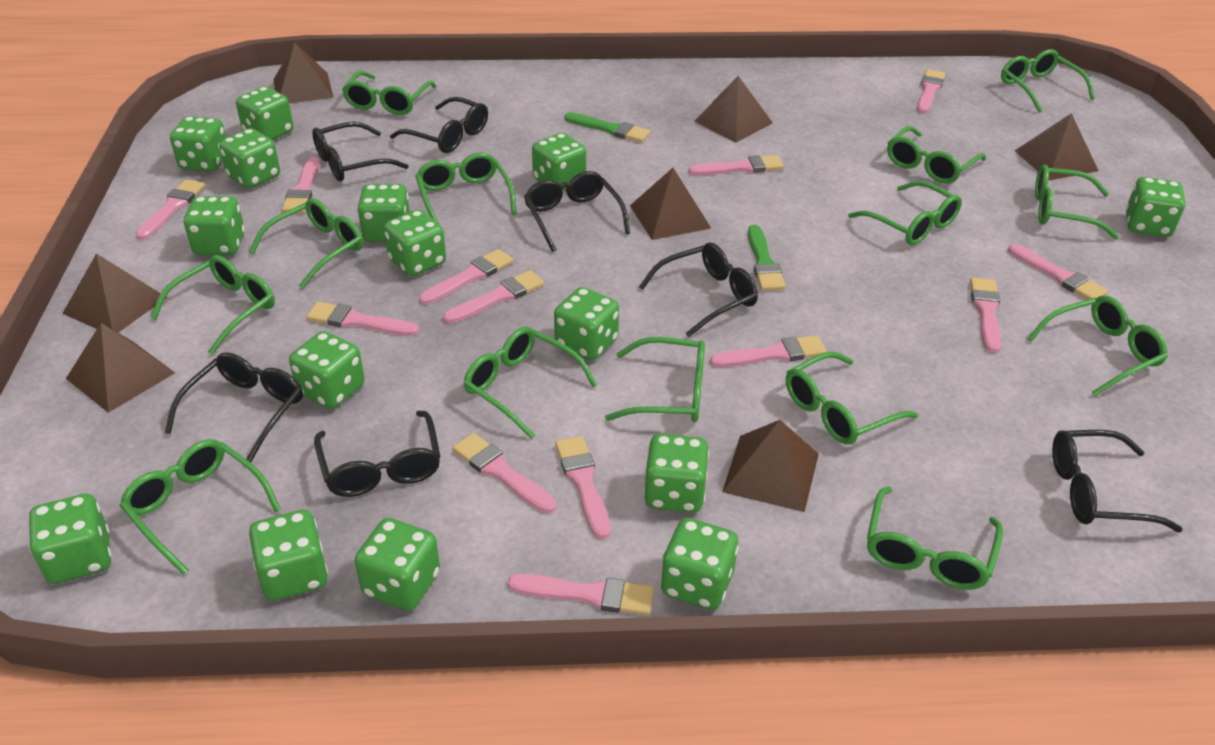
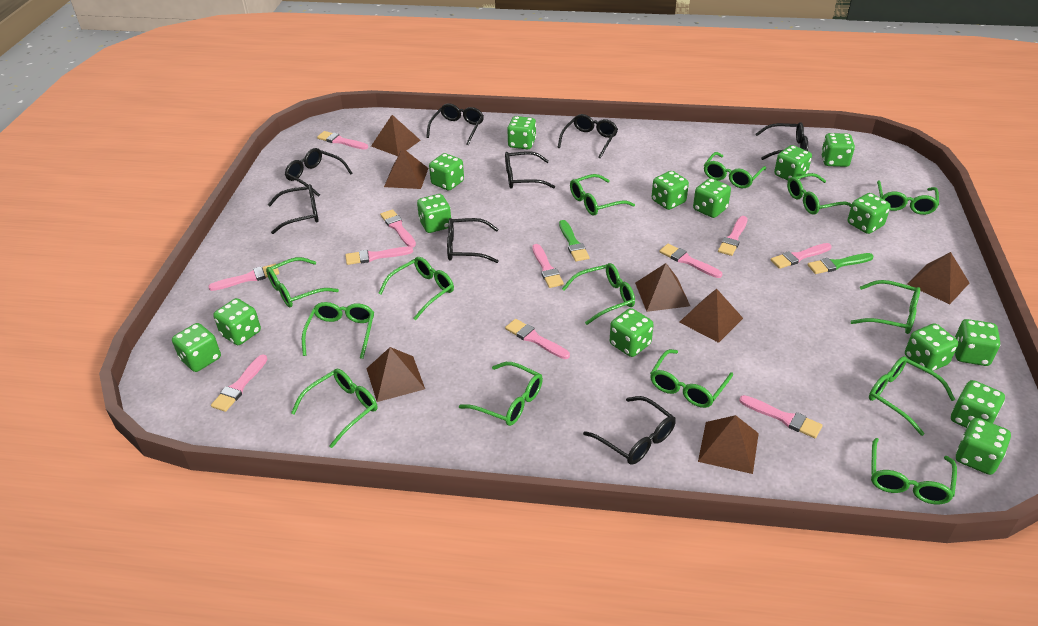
black glasses: 7 -> 8
pink brush: 13 -> 11

